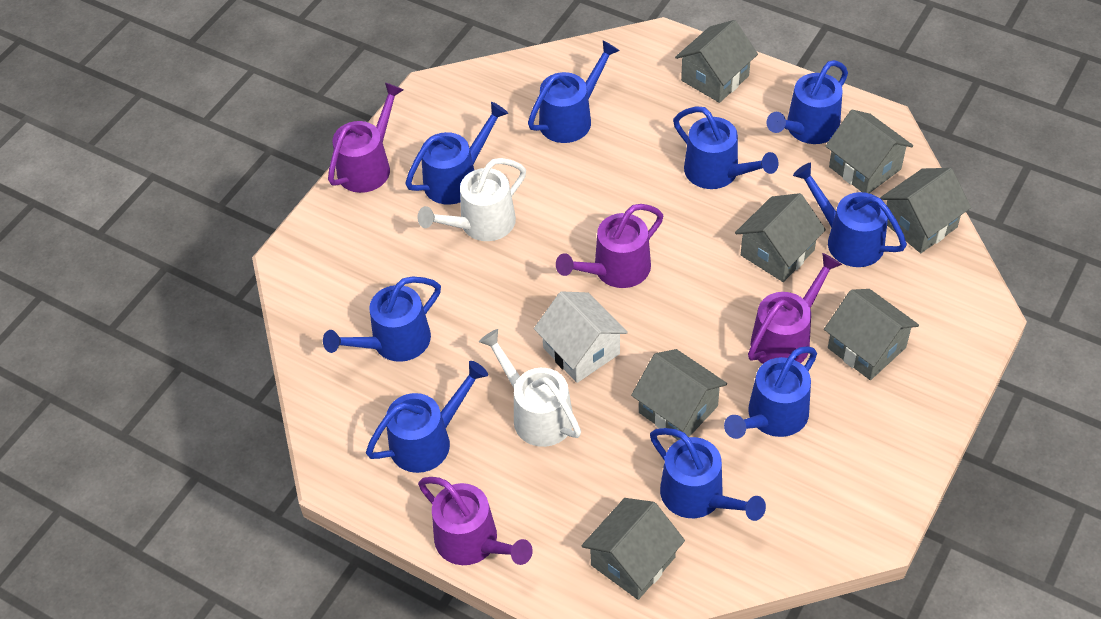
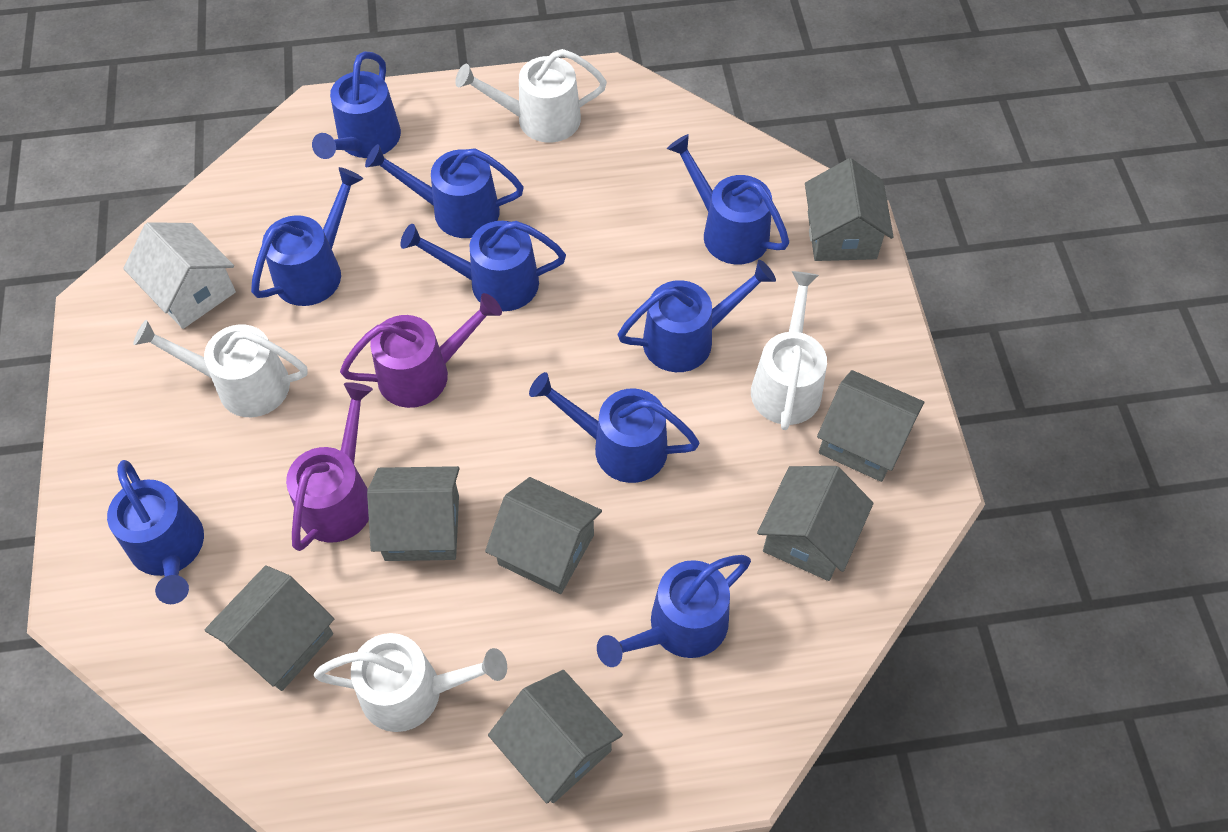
purple watering can: 4 -> 2
white watering can: 2 -> 4

